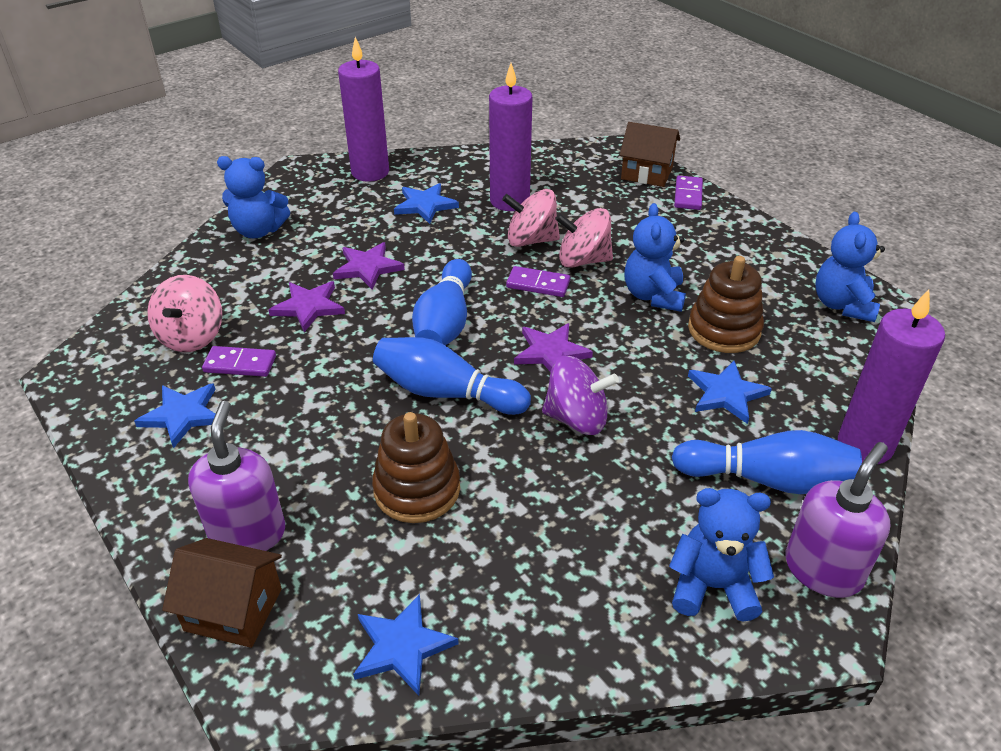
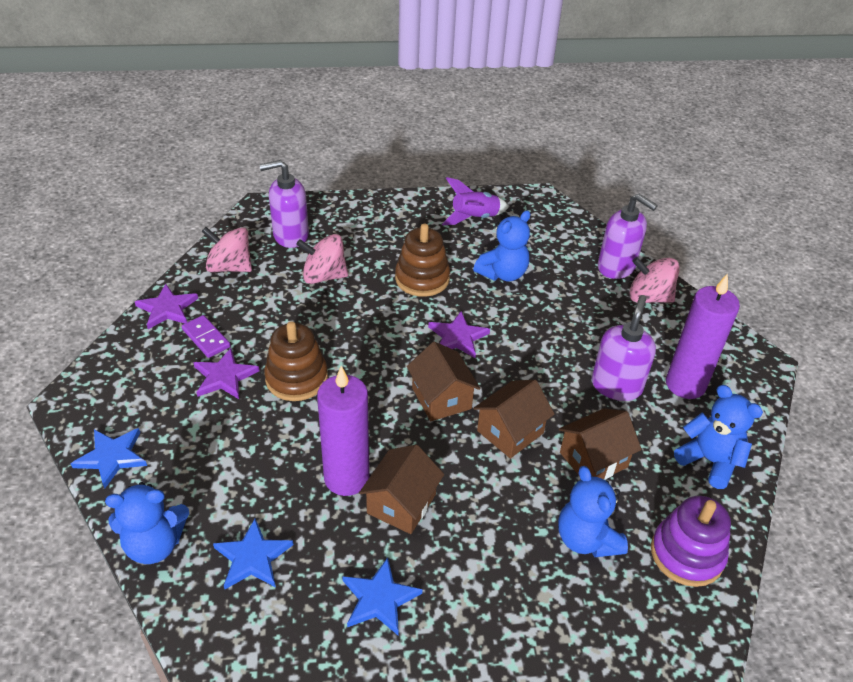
blue bowling pin: 3 -> 0
blue star: 4 -> 3
brown house: 2 -> 4
purple candle: 3 -> 2
purple domino: 3 -> 1
purple rocket: 0 -> 1
purple soap dispenser: 2 -> 3
purple spinning top: 1 -> 0
purple stacking toy: 0 -> 1

